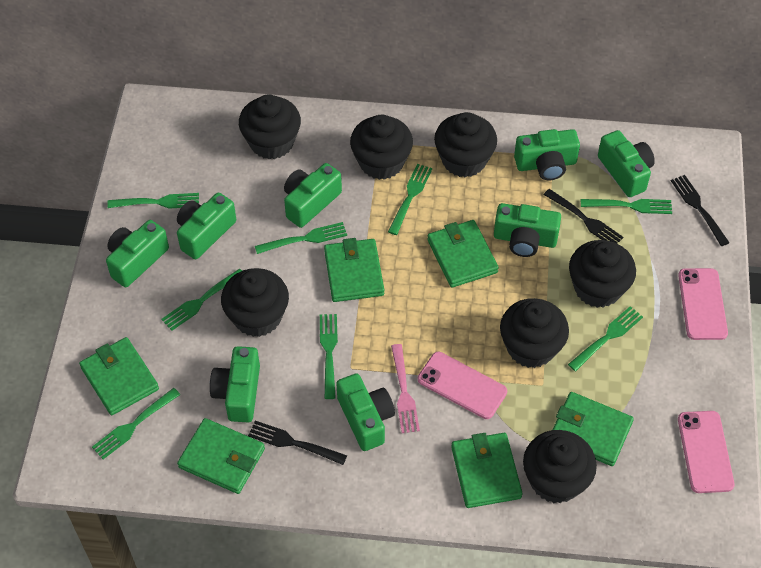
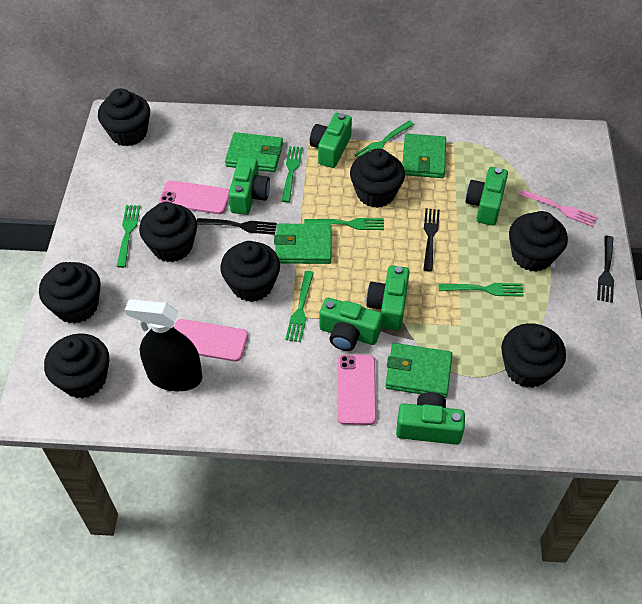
black cupcake: 7 -> 8
black spray bottle: 0 -> 1
green camera: 8 -> 6
green fork: 8 -> 6
green wallet: 6 -> 4

